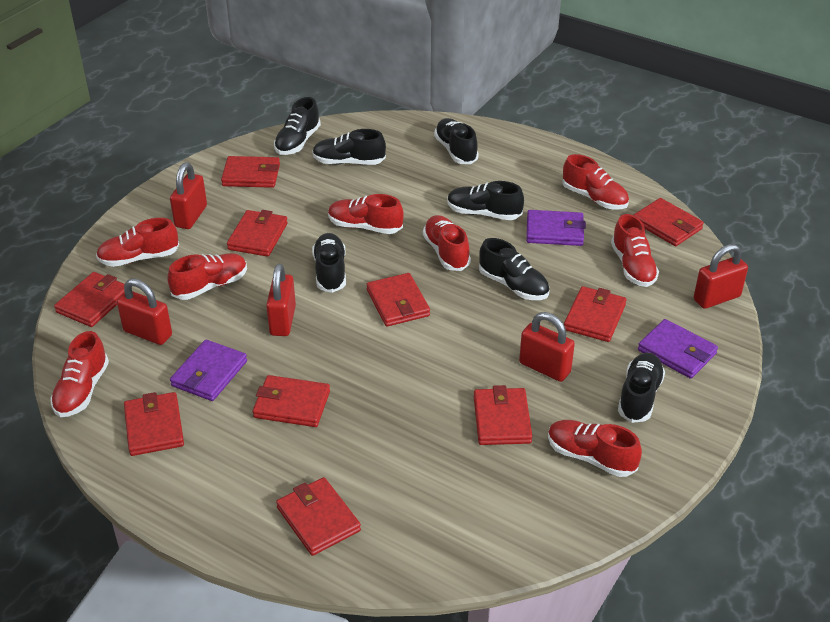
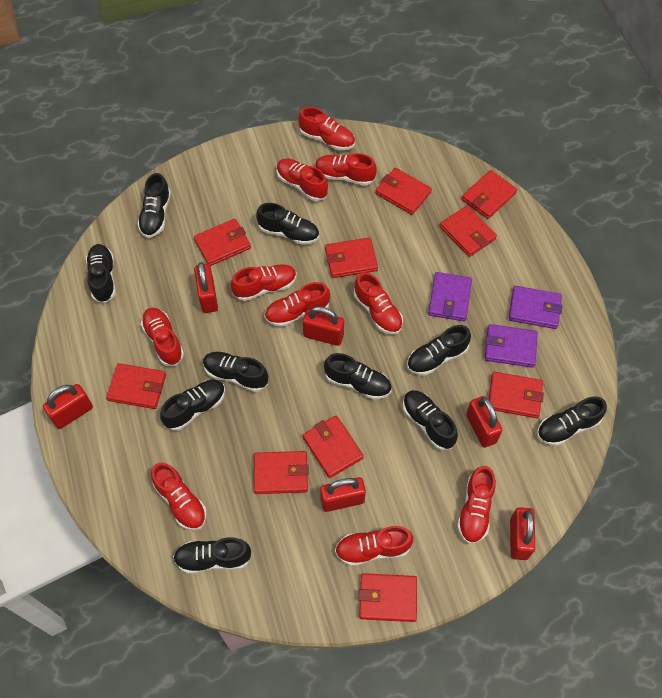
black shoe: 7 -> 10
red padlock: 5 -> 6
red shoe: 8 -> 10

